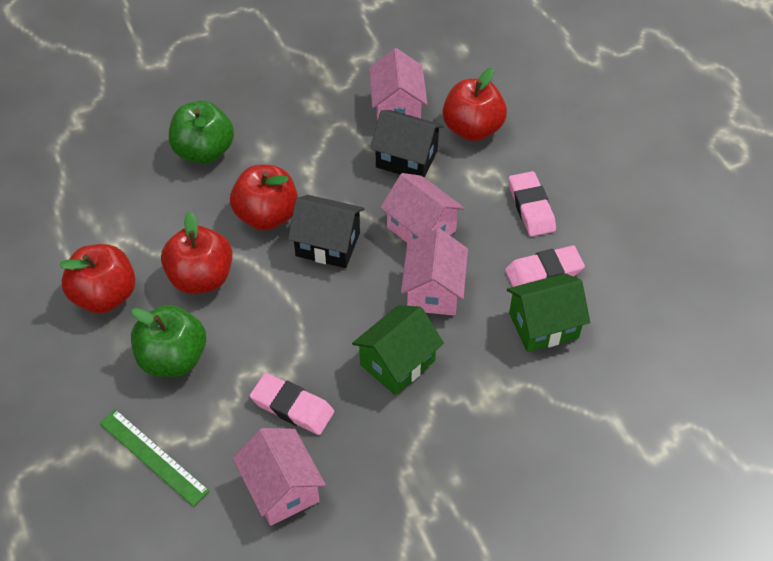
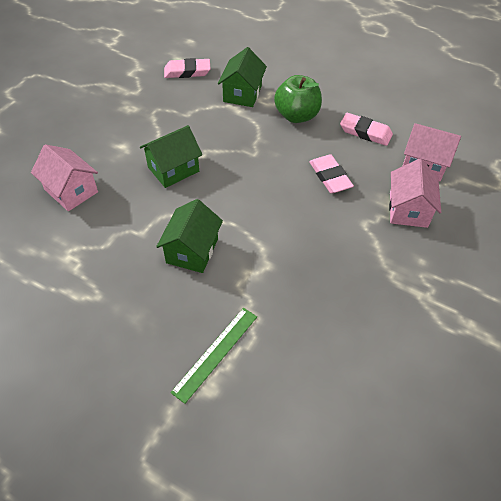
black house: 2 -> 0
green apple: 2 -> 1
green house: 2 -> 3
pink house: 4 -> 3
red apple: 4 -> 0

